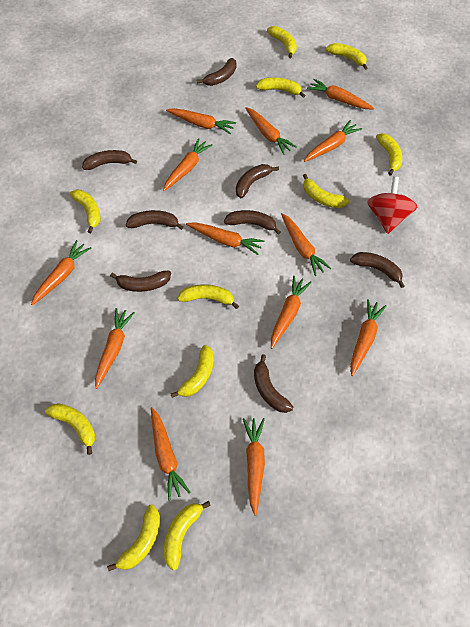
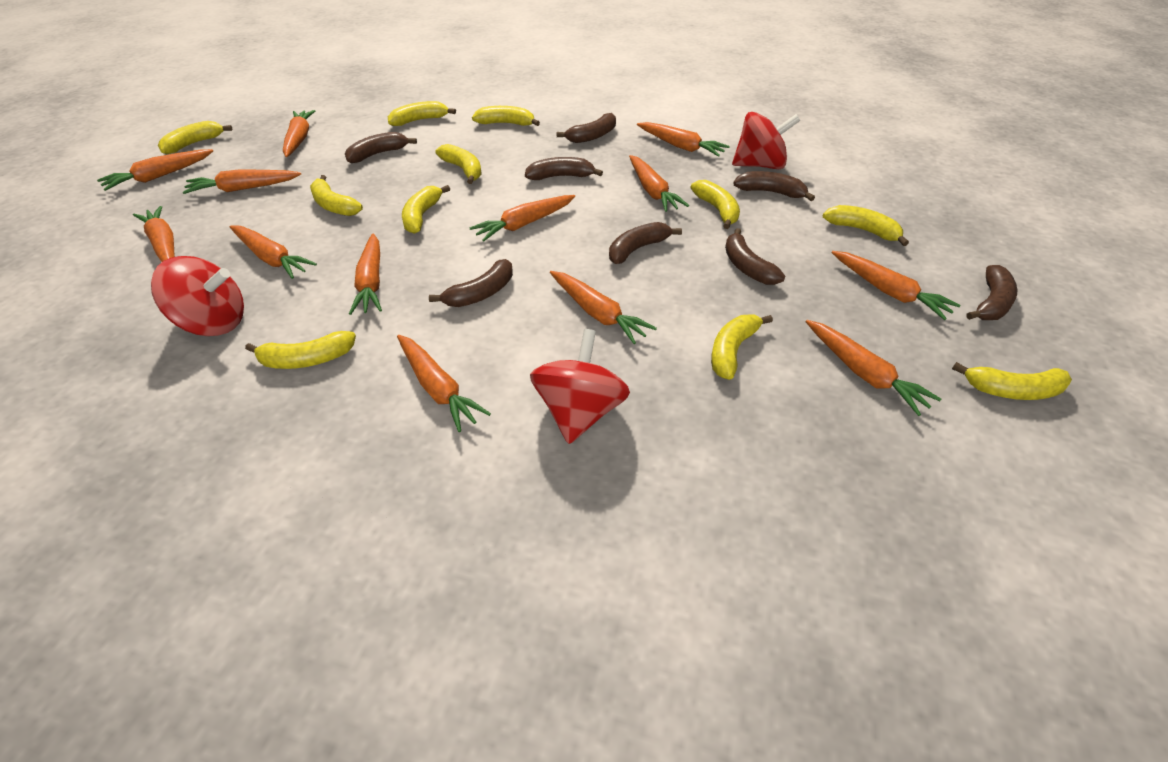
red spinning top: 1 -> 3

